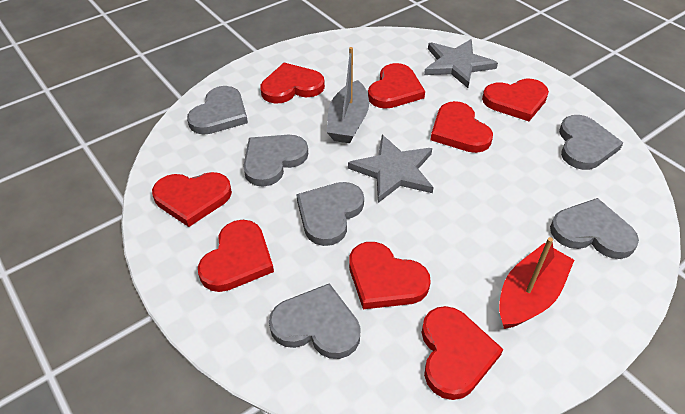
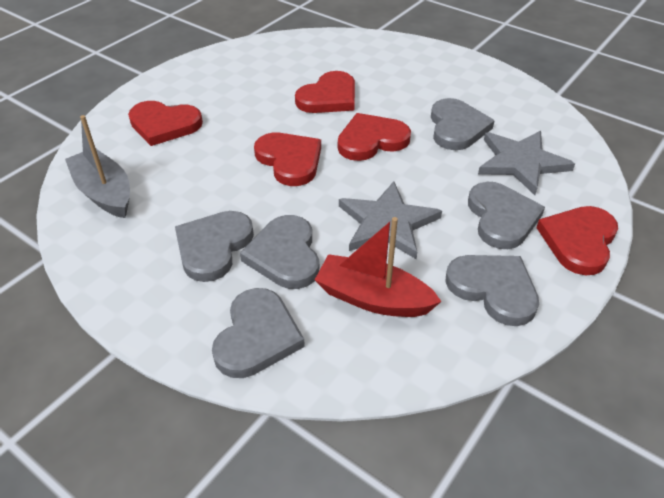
red heart: 8 -> 5

